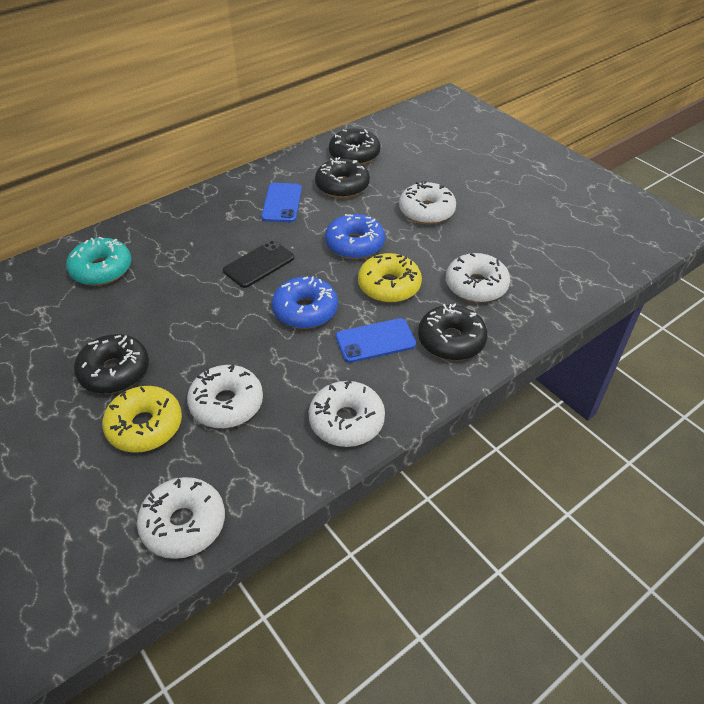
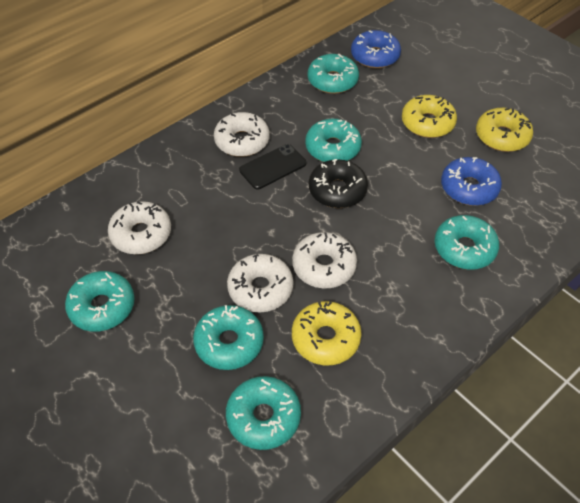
black donut: 4 -> 1
blue phone: 2 -> 0
turquoise donut: 1 -> 6
white donut: 5 -> 4
yellow donut: 2 -> 3

